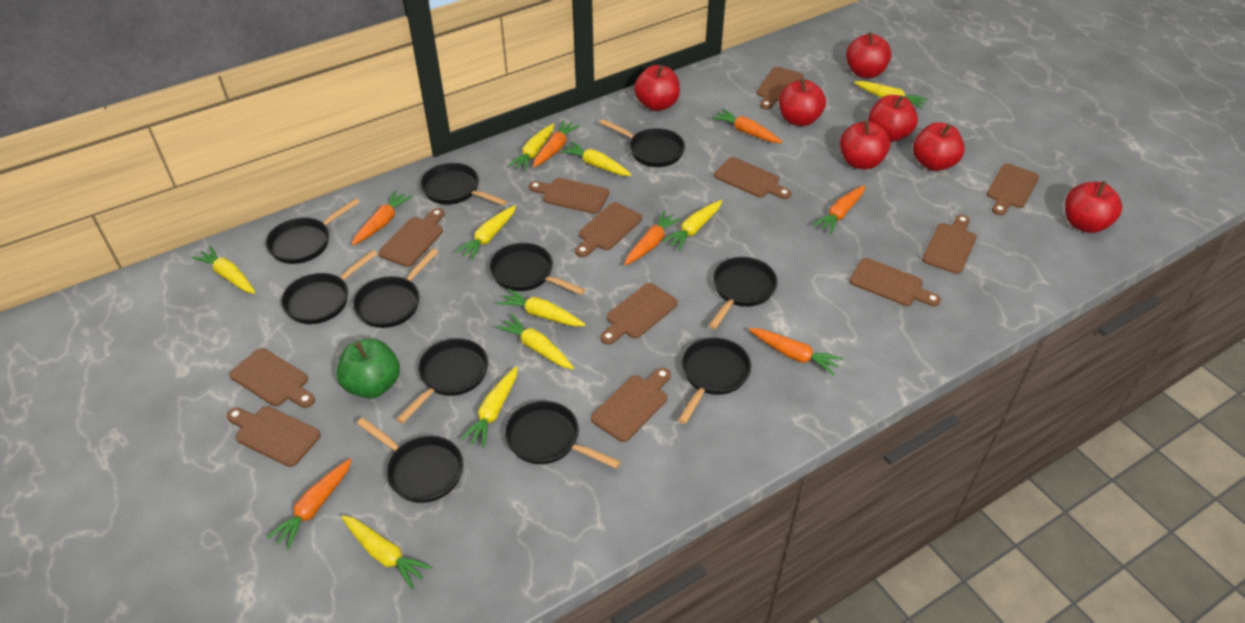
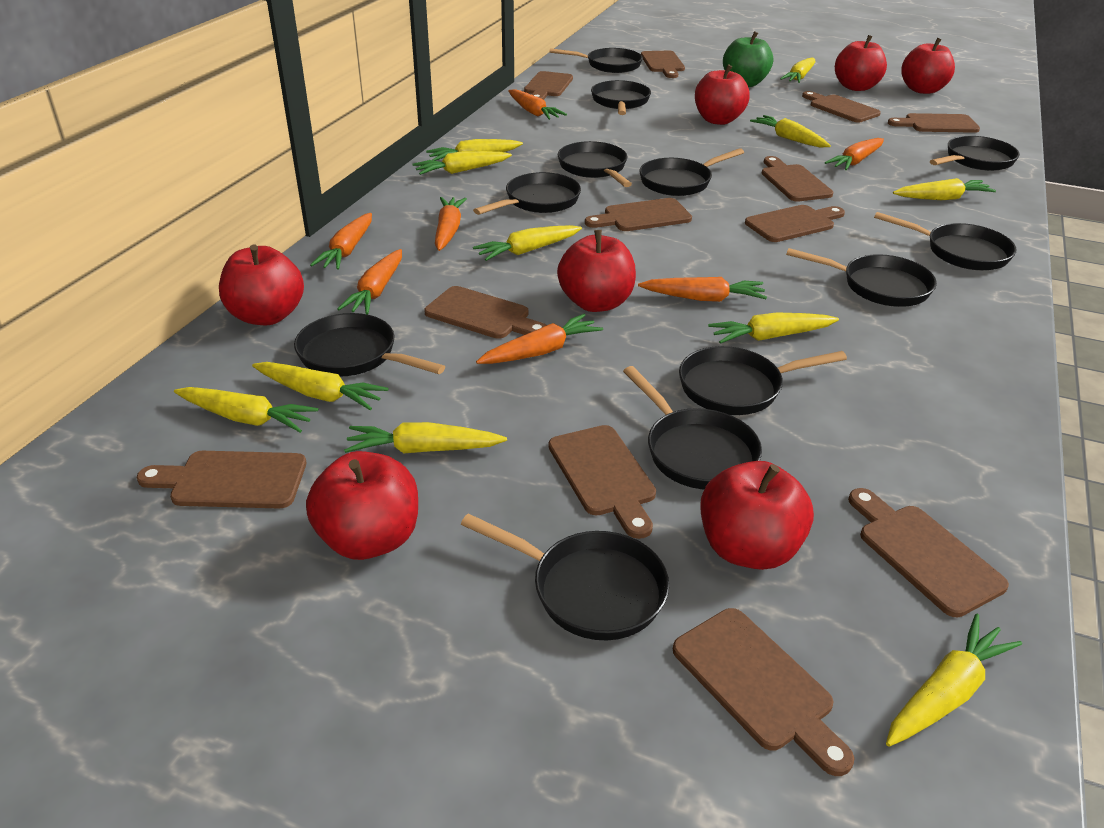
black pan: 11 -> 12
yellow carrot: 10 -> 11

